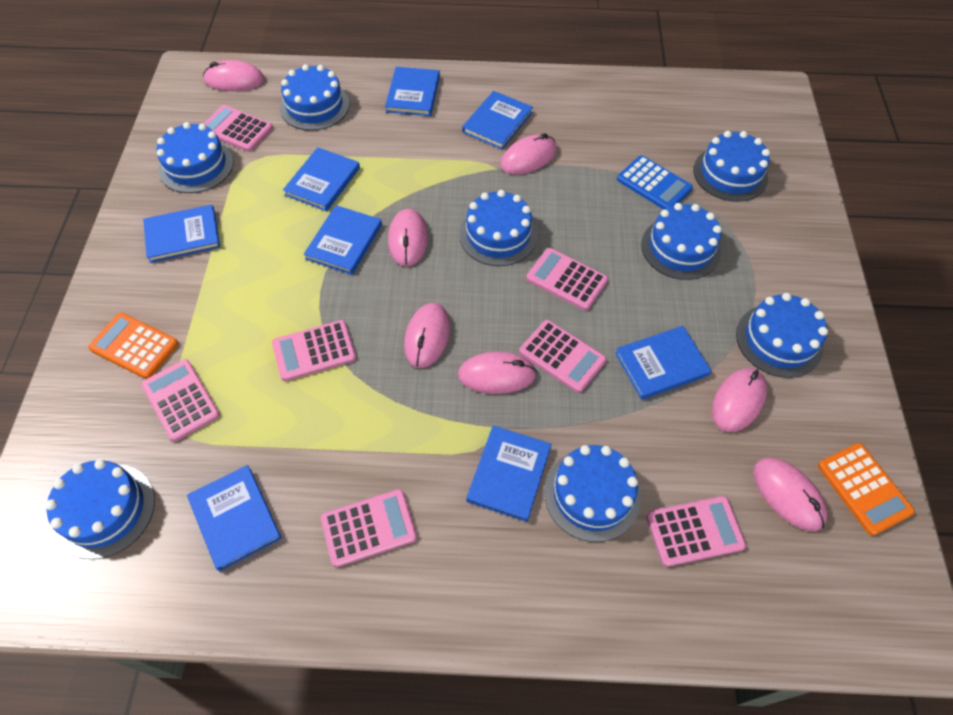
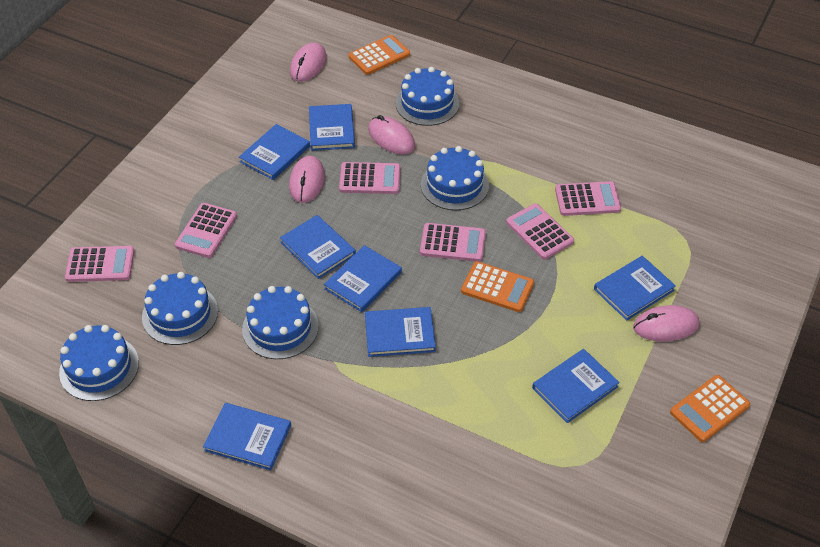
blue cake: 8 -> 5
blue calculator: 1 -> 0
orange calculator: 2 -> 3
pink calculator: 7 -> 6
pink mouse: 7 -> 4

